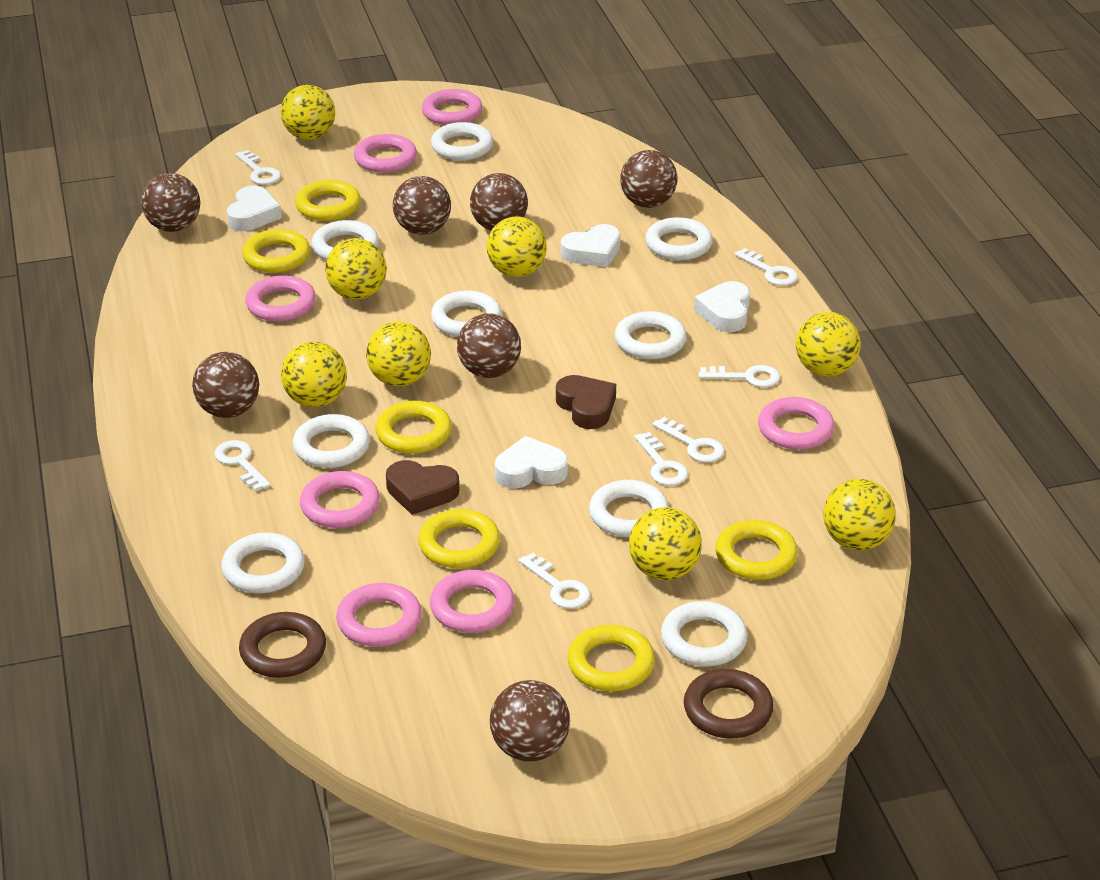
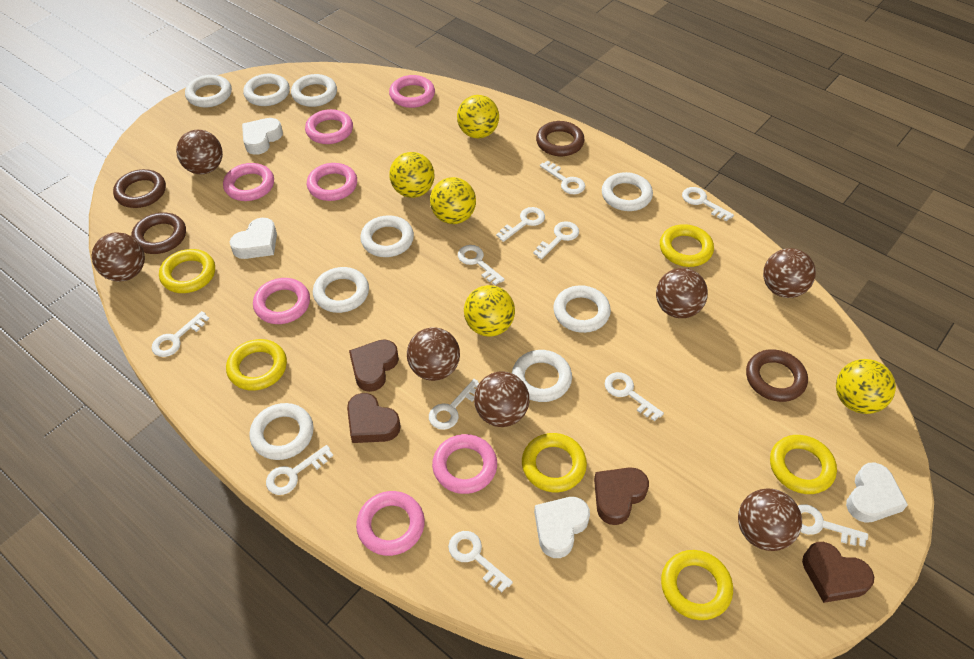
brown heart: 2 -> 4
brown ring: 2 -> 4
white key: 7 -> 11
yellow ball: 8 -> 5

